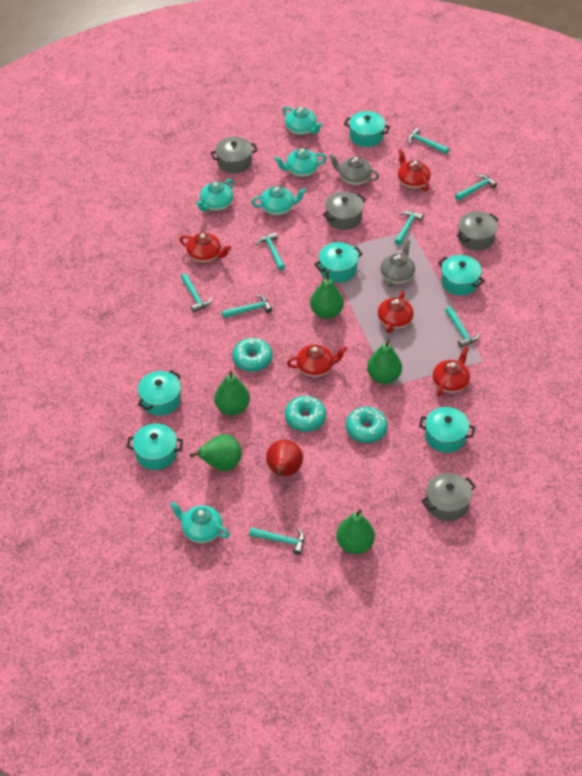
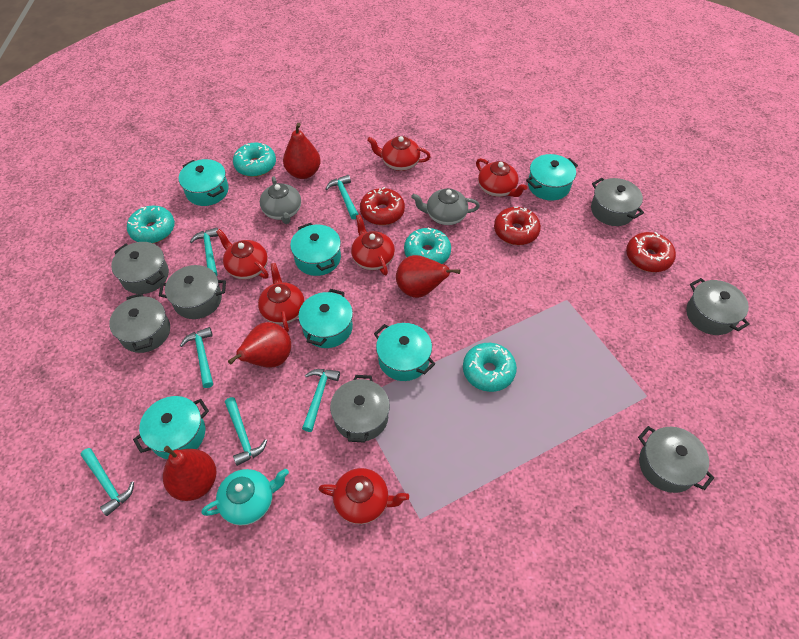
green pear: 5 -> 0
grey pot: 4 -> 7
red donut: 0 -> 3
red pear: 1 -> 4
red teapot: 5 -> 6
turquoise donut: 3 -> 4
turquoise hammer: 8 -> 6
turquoise teapot: 5 -> 1

